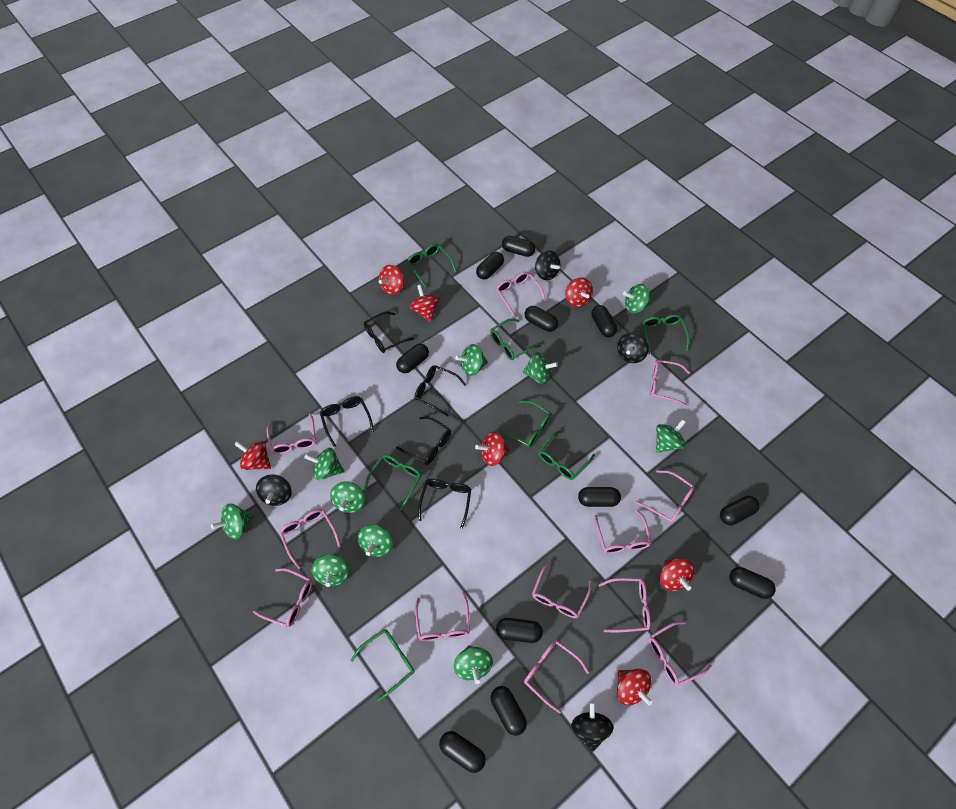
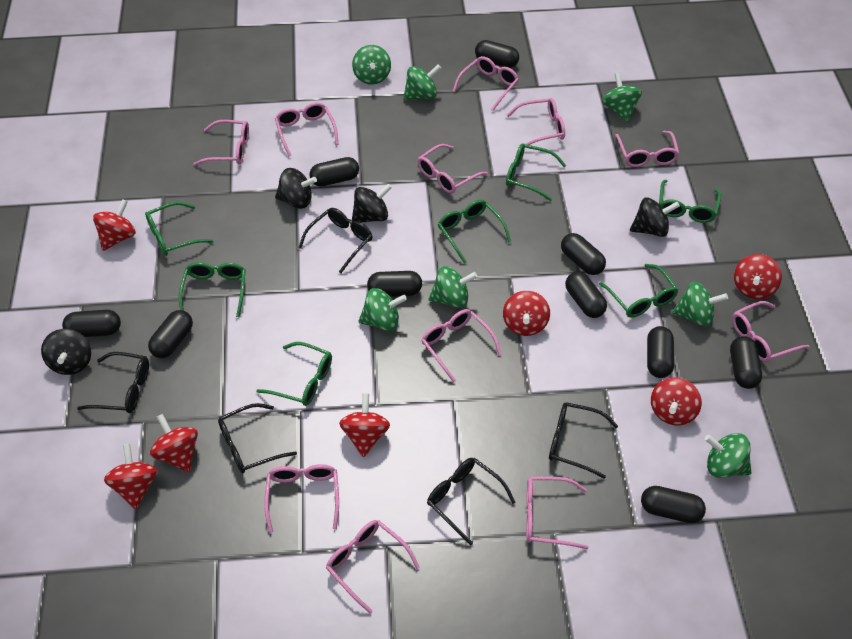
black capsule: 11 -> 10
green spinning top: 10 -> 7
pink glasses: 12 -> 11

